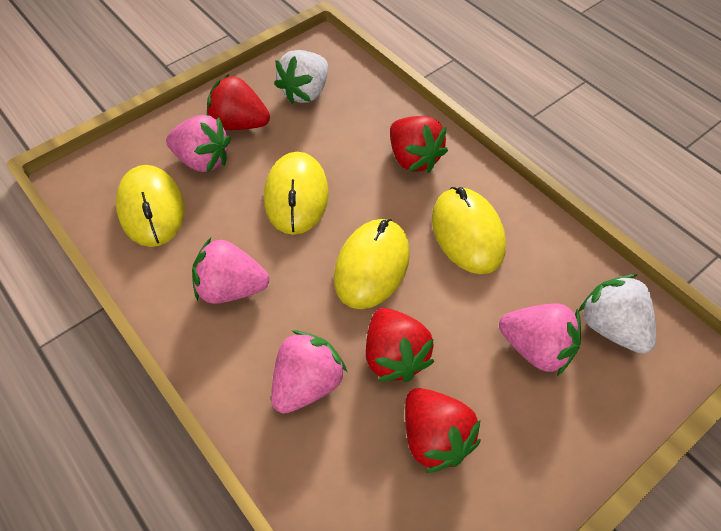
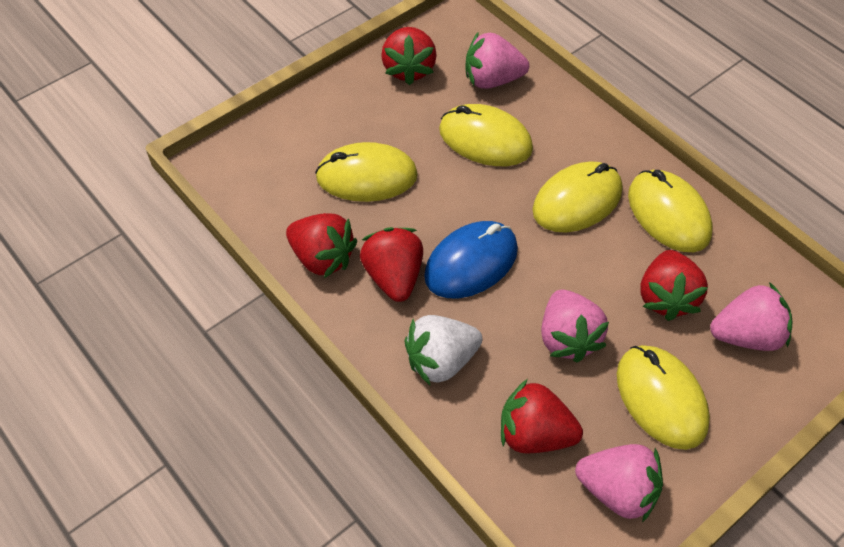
blue mouse: 0 -> 1
red strawberry: 4 -> 5
white strawberry: 2 -> 1
yellow mouse: 4 -> 5

